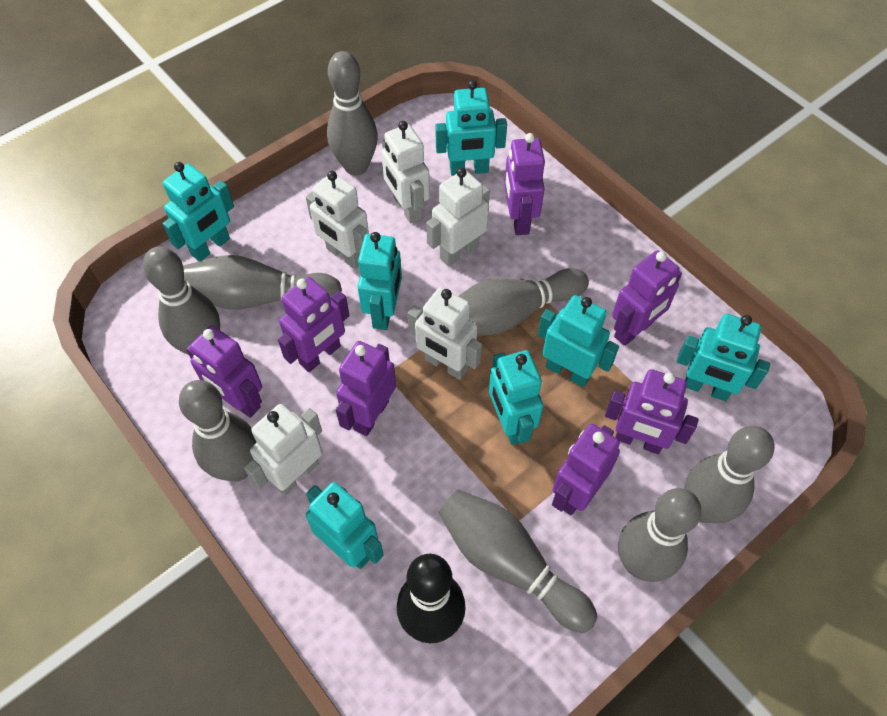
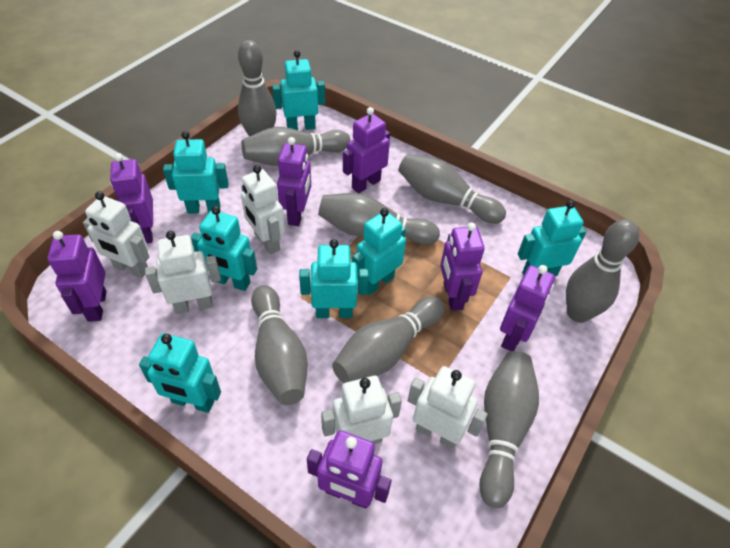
black bowling pin: 1 -> 0

